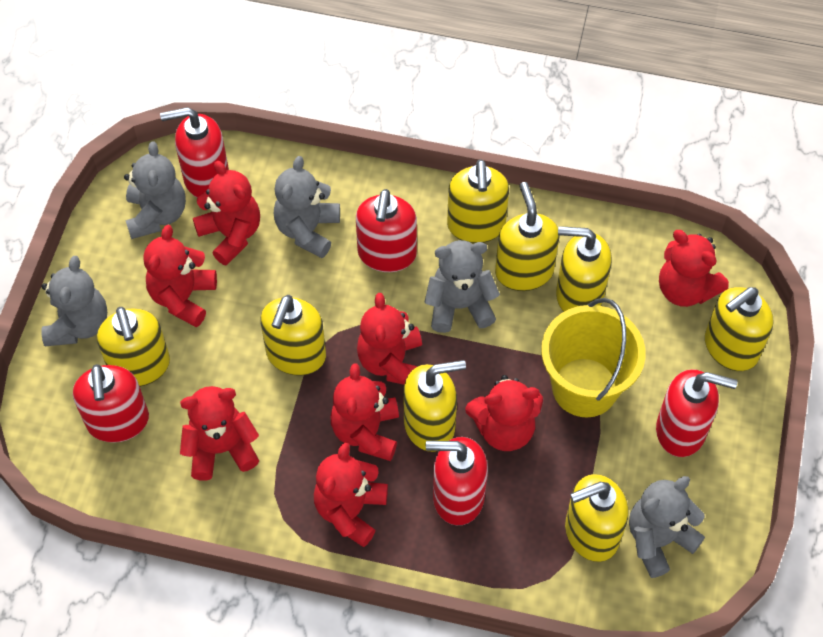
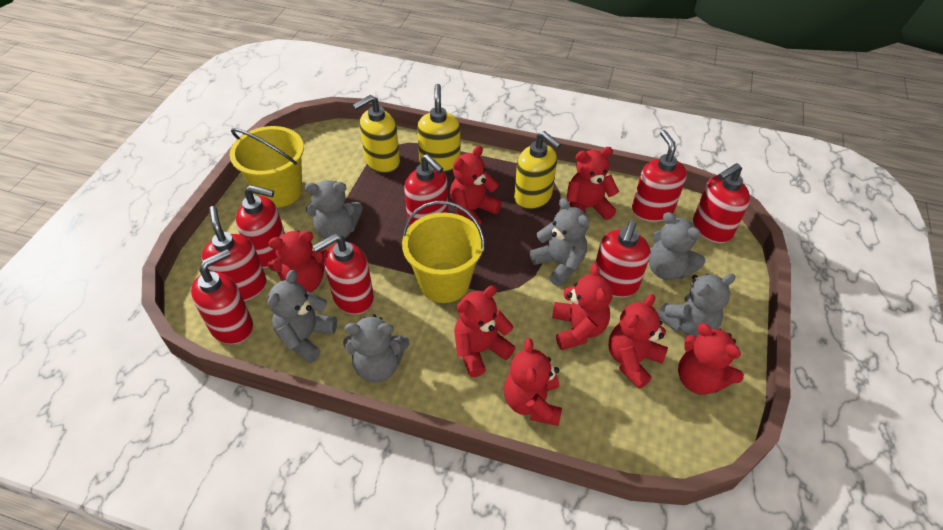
grey teddy bear: 5 -> 6
red soap dispenser: 5 -> 8
yellow bucket: 1 -> 2
yellow soap dispenser: 8 -> 3

